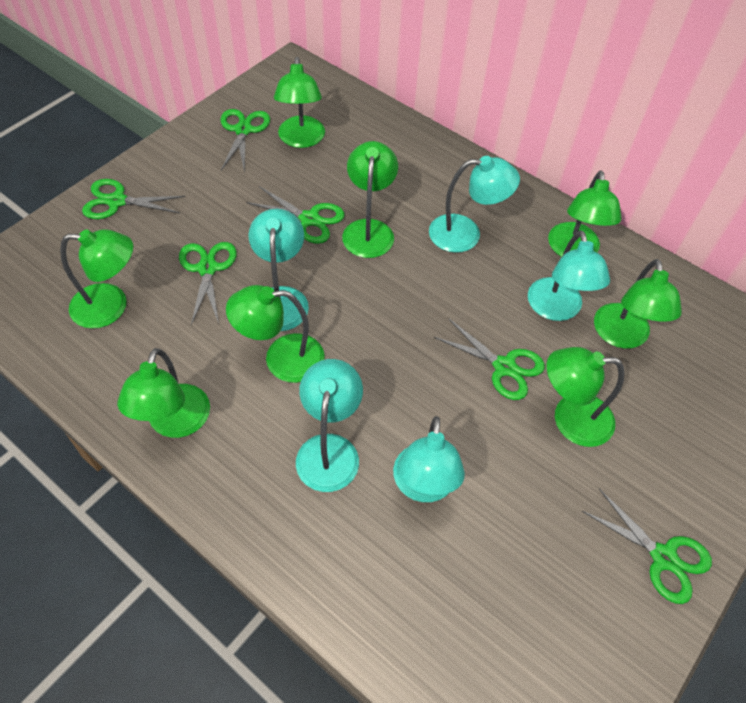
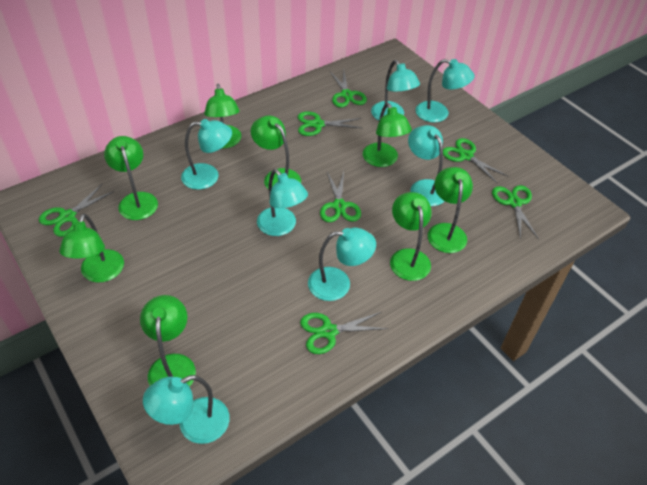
green scissors: 6 -> 7
turquoise lamp: 5 -> 7

